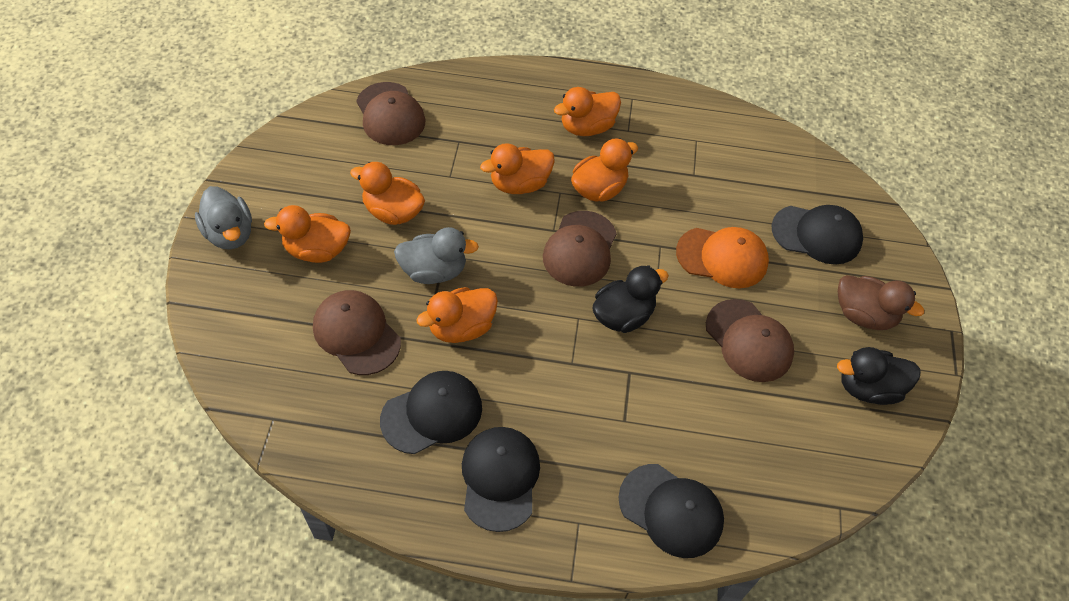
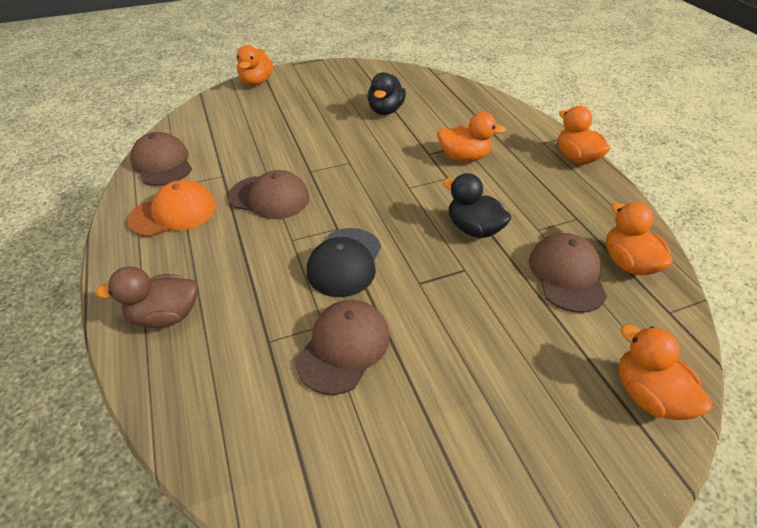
black cap: 4 -> 1
grey duck: 2 -> 0
orange duck: 6 -> 5

